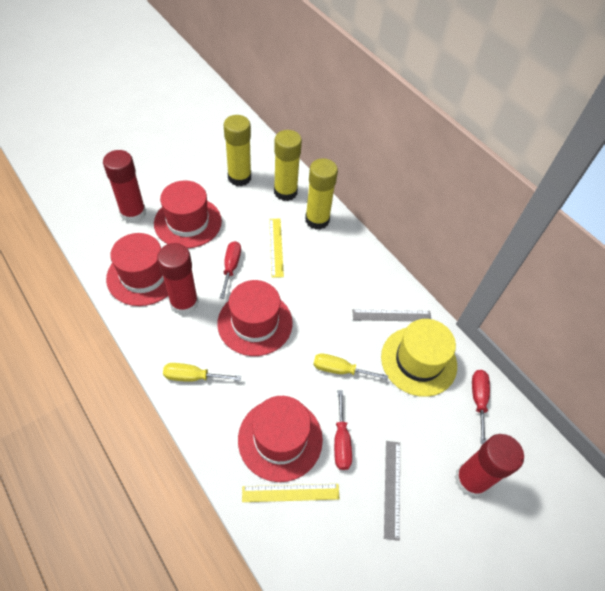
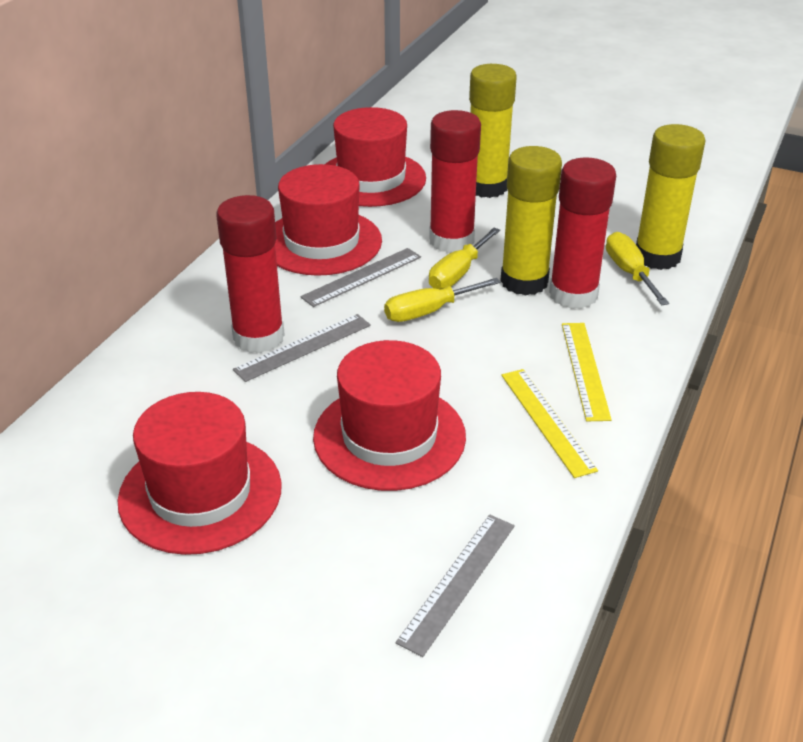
grey ruler: 2 -> 3
red screwdriver: 3 -> 0
yellow hat: 1 -> 0
yellow screwdriver: 2 -> 3

